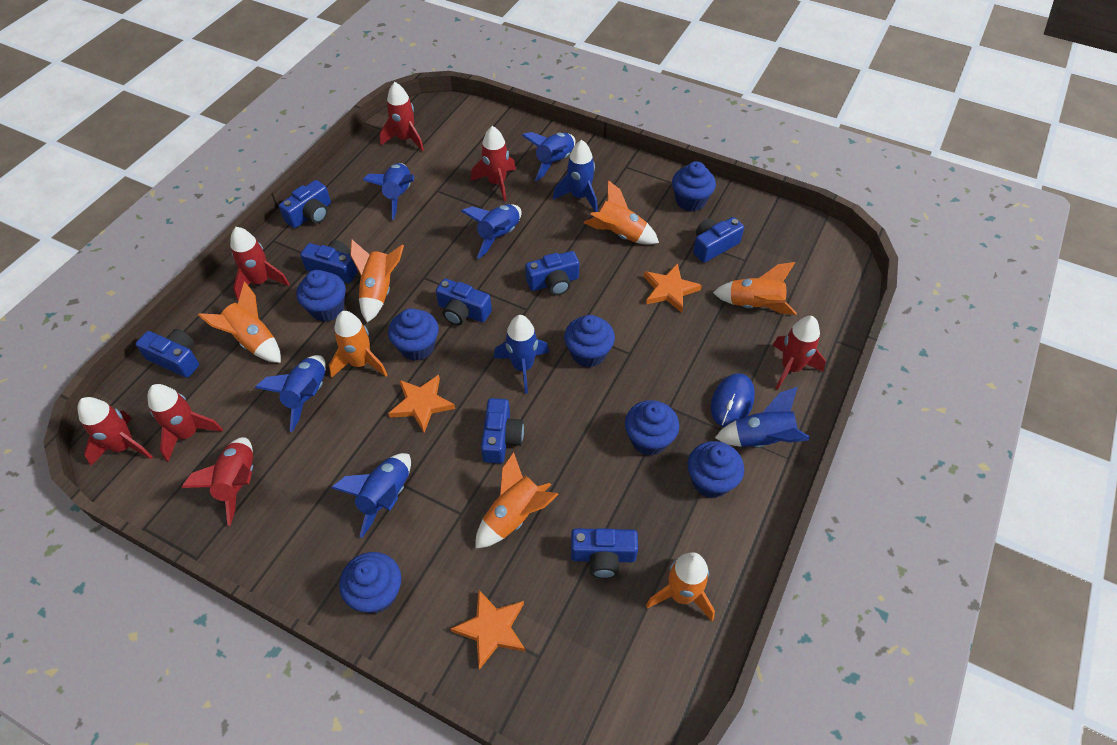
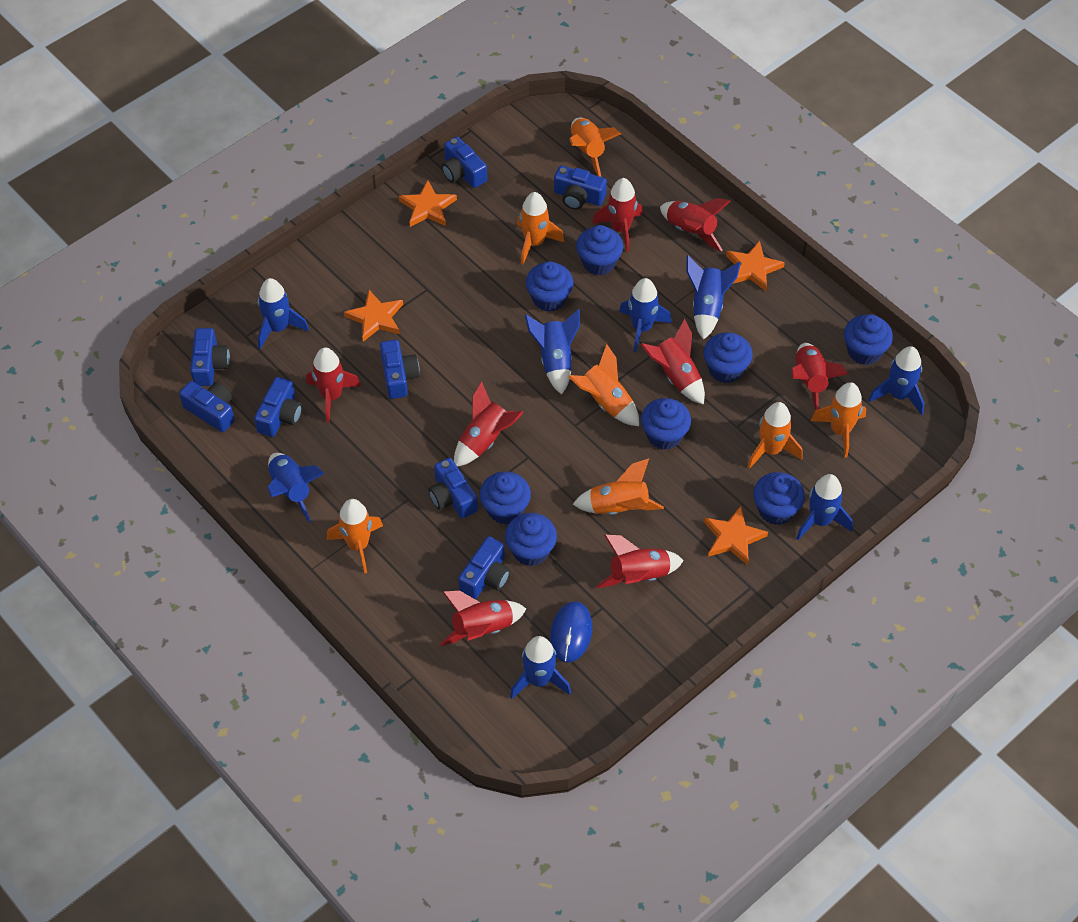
blue cupcake: 7 -> 8
orange star: 3 -> 4
red rocket: 7 -> 8

